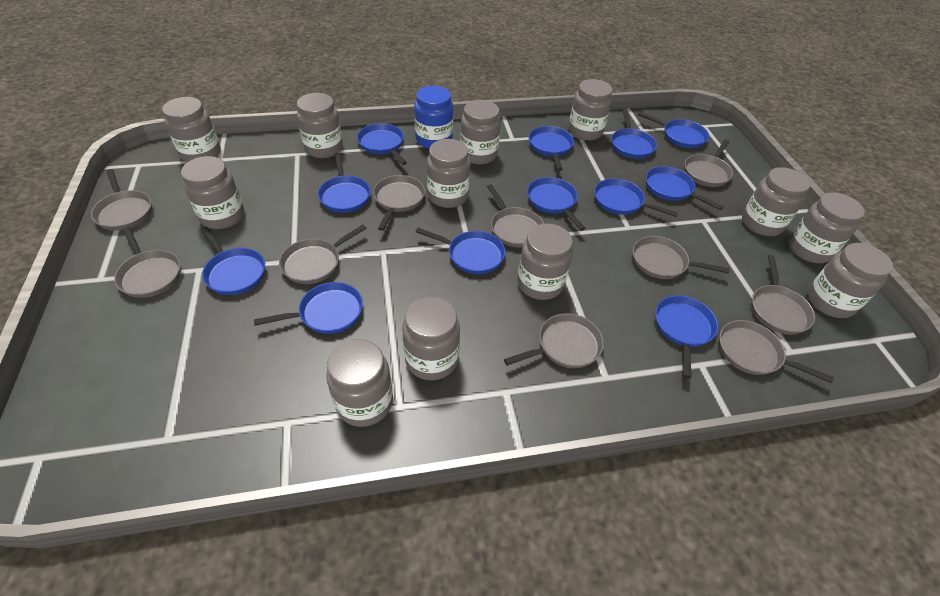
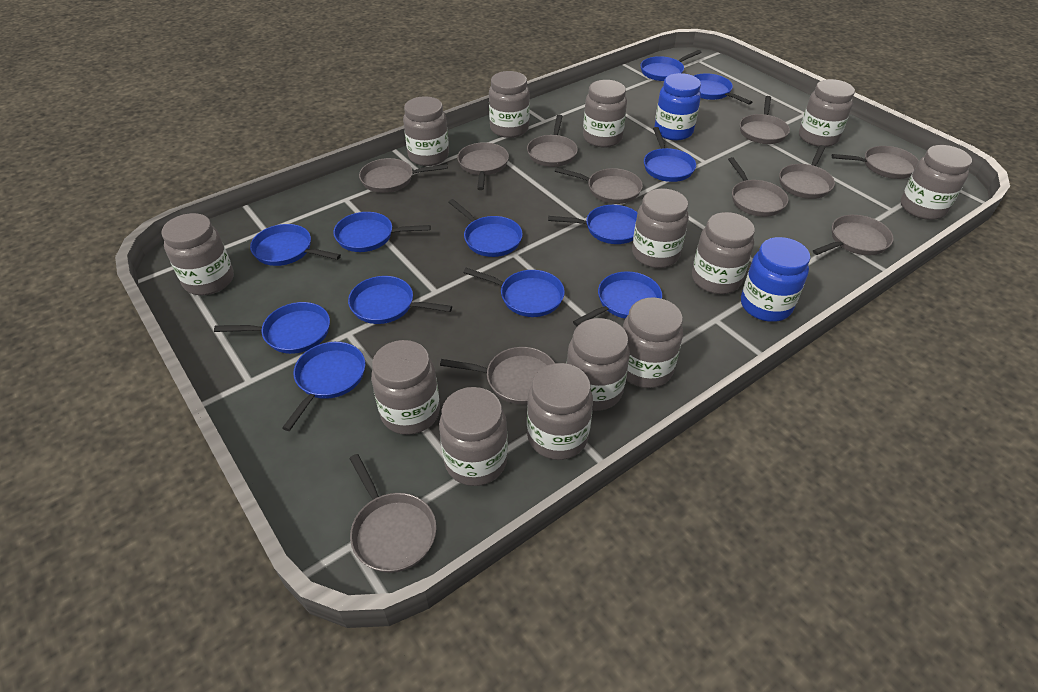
blue jar: 1 -> 2
grey jar: 12 -> 13
grey pan: 10 -> 11

